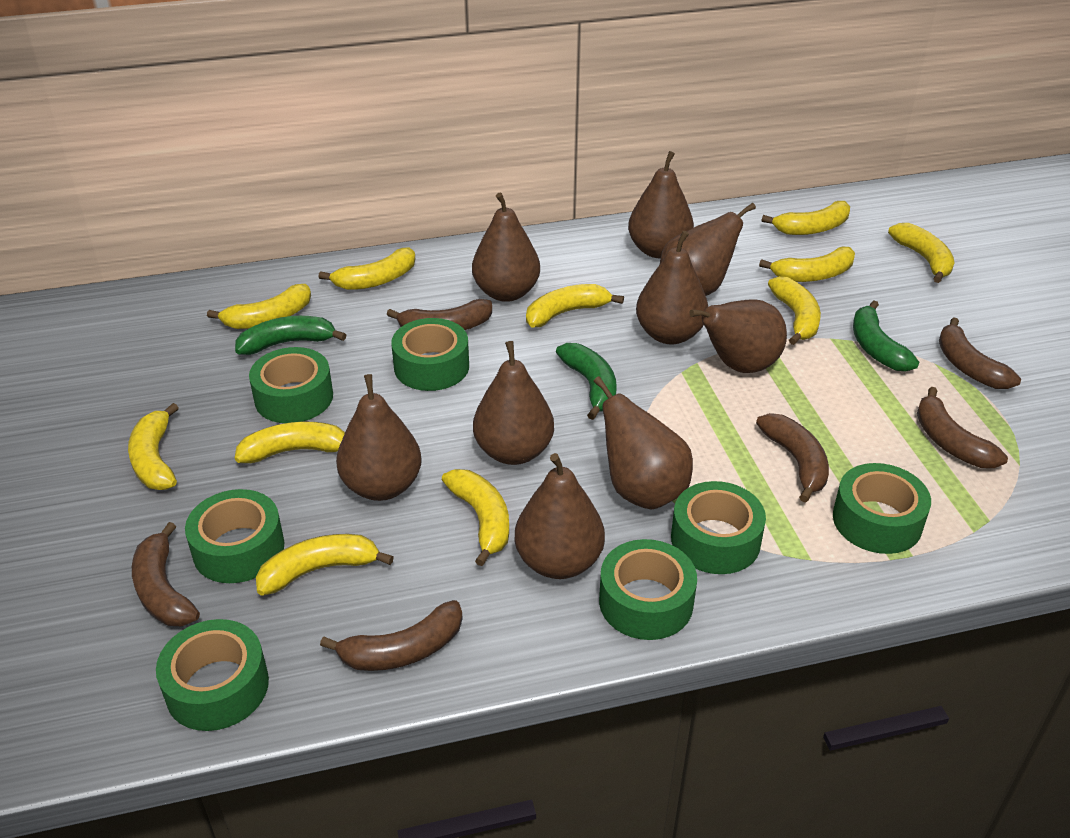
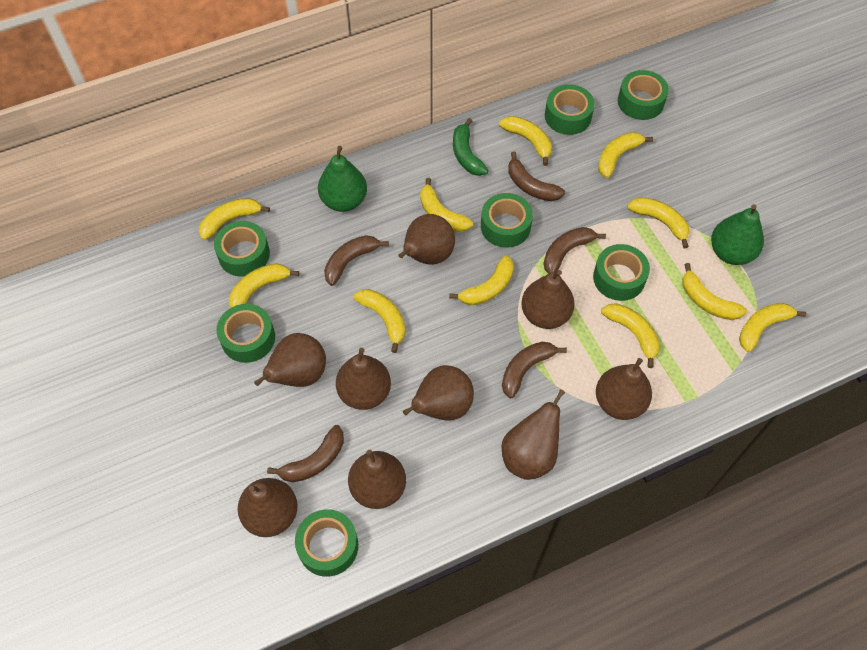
brown banana: 6 -> 5
green banana: 3 -> 1
green pear: 0 -> 2

